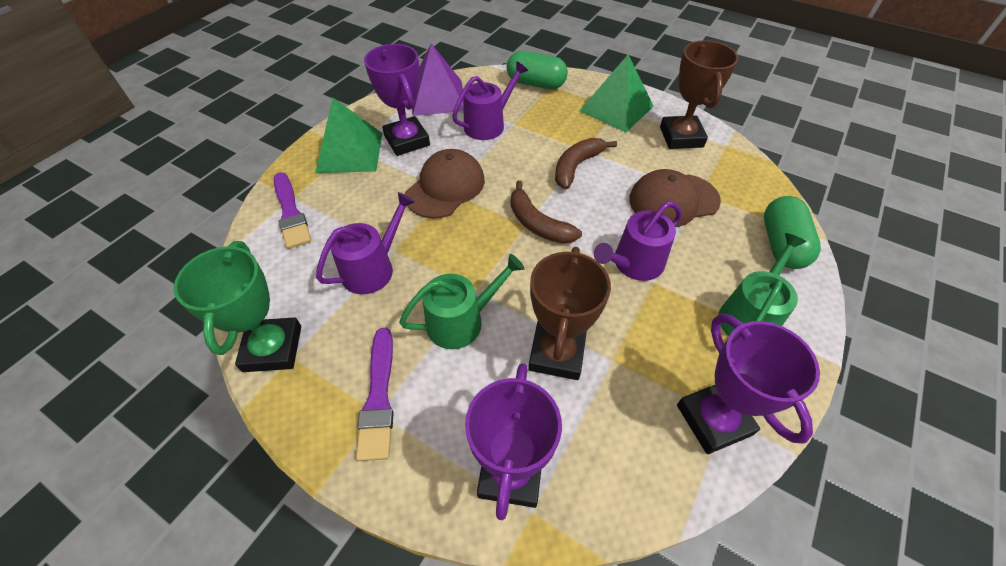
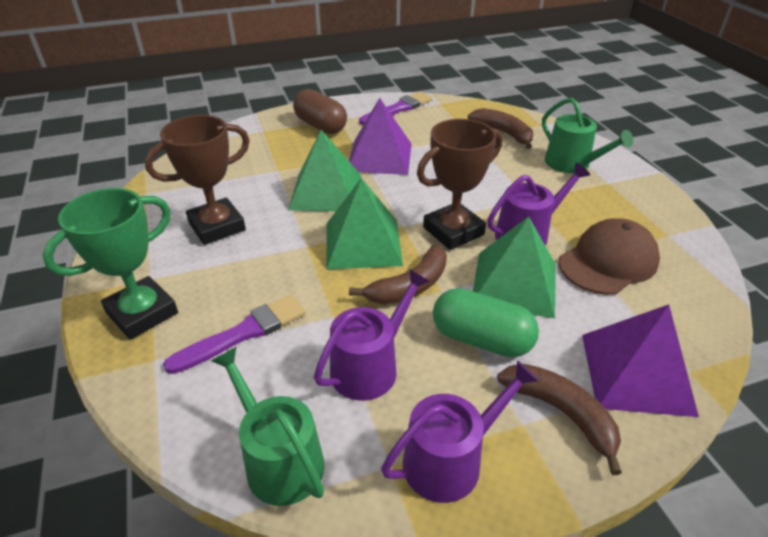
brown banana: 2 -> 3
brown cap: 2 -> 1
brown capsule: 0 -> 1
green capsule: 2 -> 1
green pyramid: 2 -> 3
purple pyramid: 1 -> 2
purple trophy: 3 -> 0

